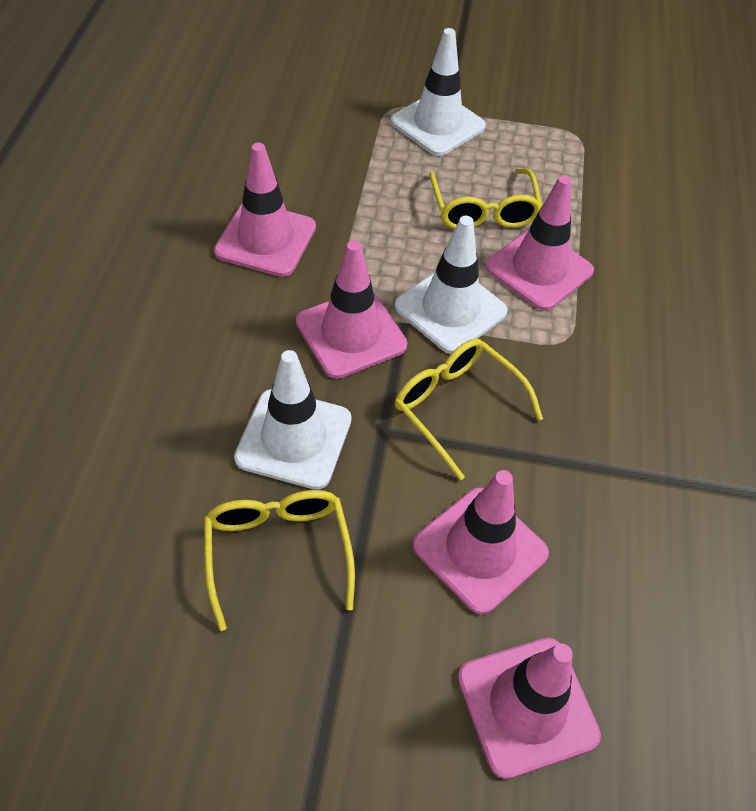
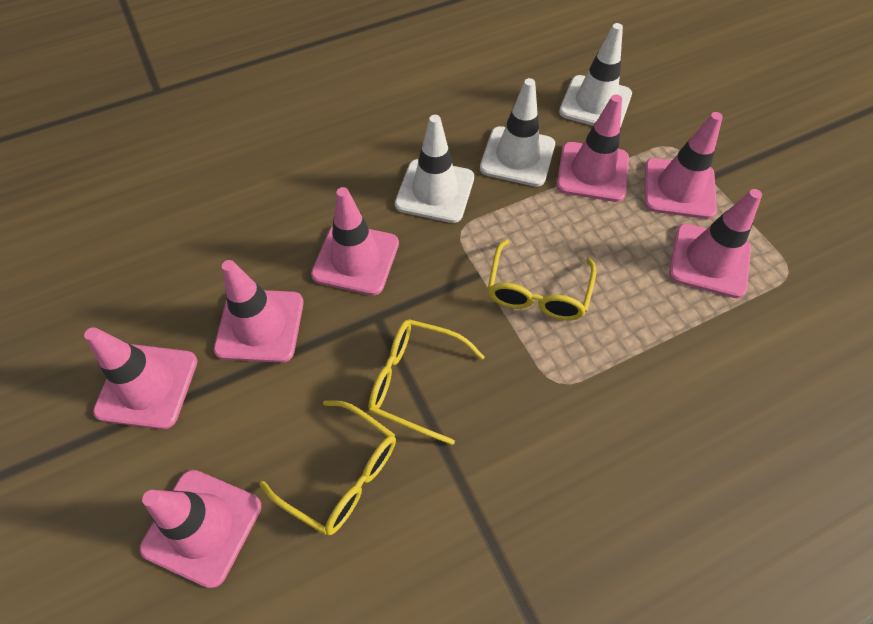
pink traffic cone: 5 -> 7

